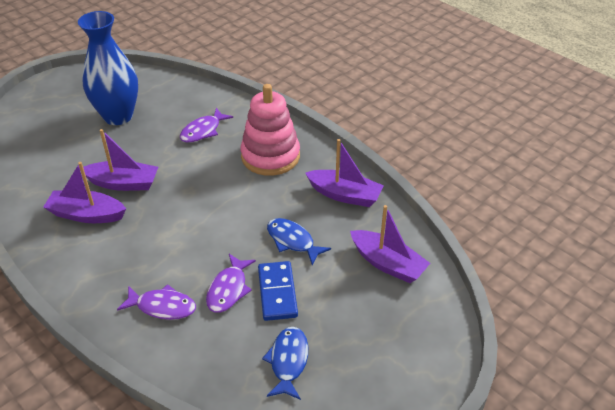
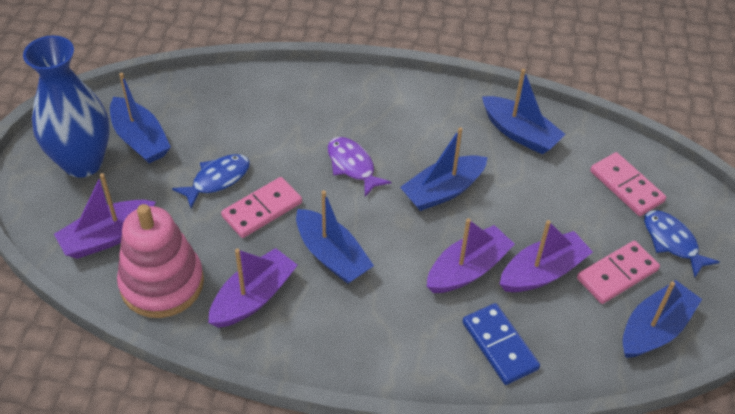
blue boat: 0 -> 5
pink domino: 0 -> 3
purple fish: 3 -> 1

